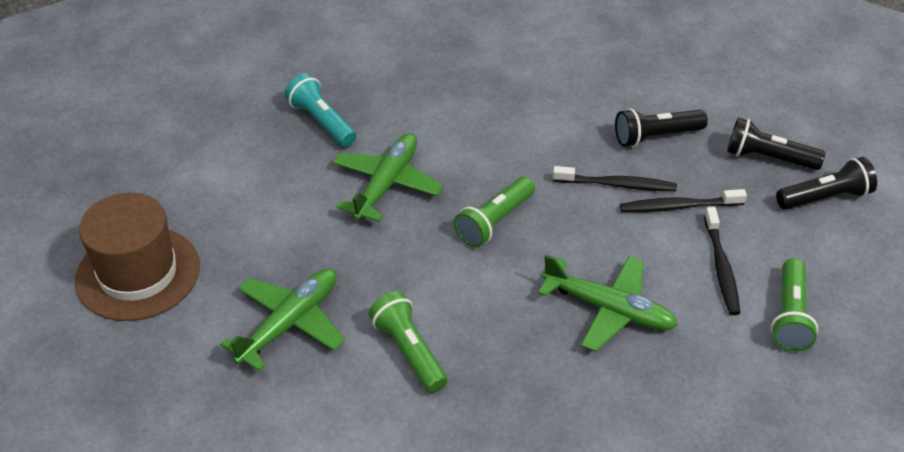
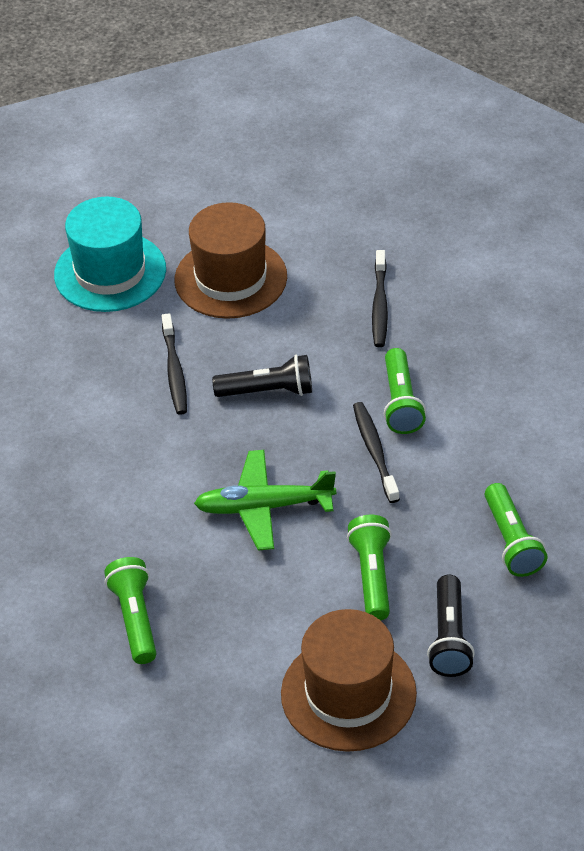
black flashlight: 3 -> 2
brown hat: 1 -> 2
green flashlight: 3 -> 4
green plane: 3 -> 1
turquoise flashlight: 1 -> 0
turquoise hat: 0 -> 1

